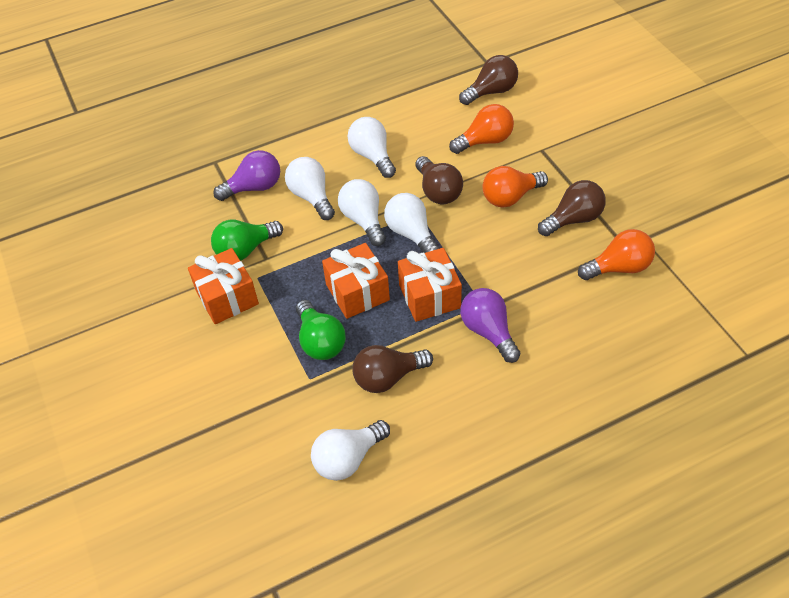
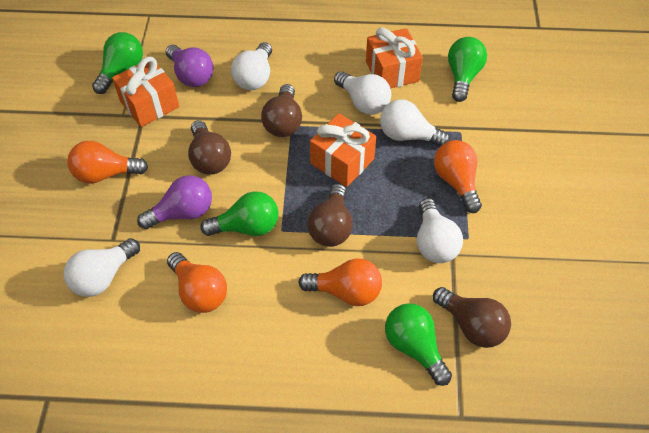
green light bulb: 2 -> 4
orange light bulb: 3 -> 4

